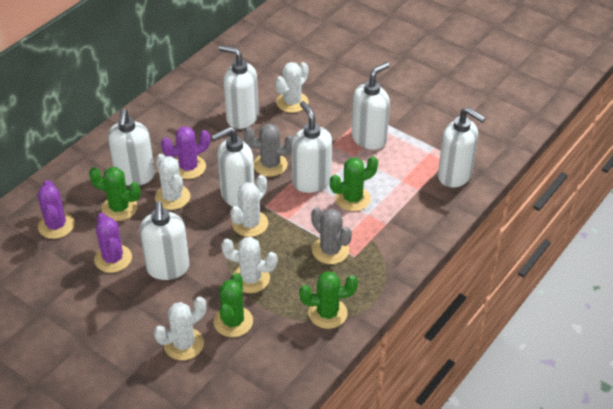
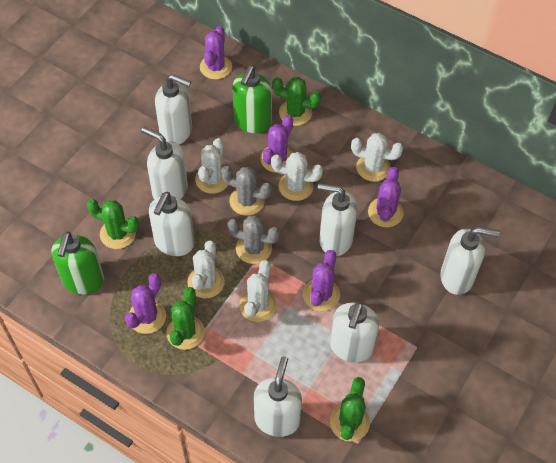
green soap dispenser: 0 -> 2
purple cactus: 3 -> 5

